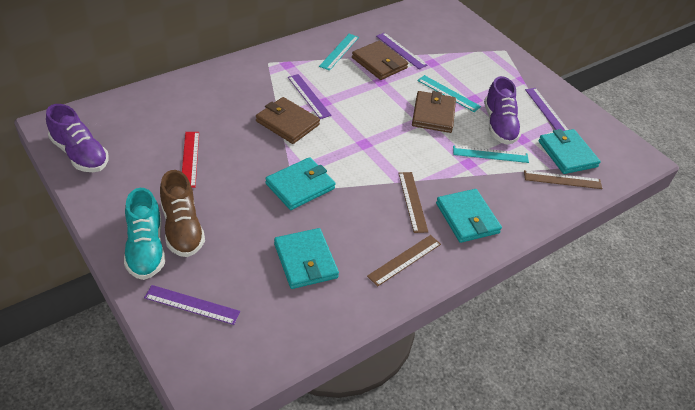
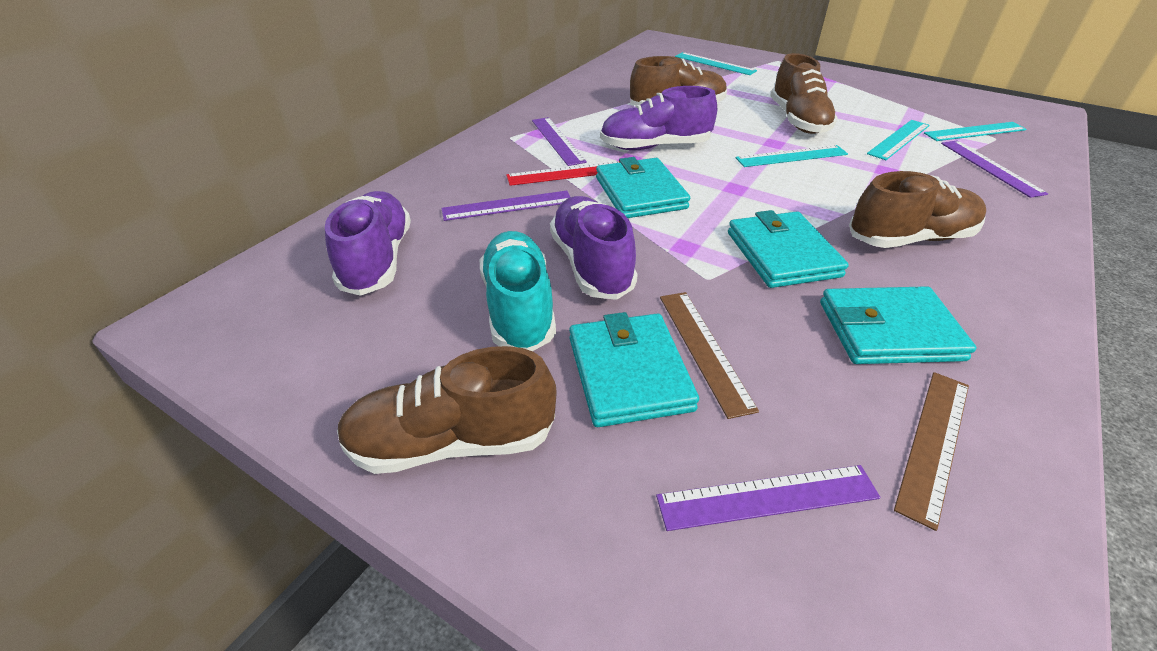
brown ruler: 3 -> 2
brown shoe: 1 -> 4
brown wallet: 3 -> 0
purple shoe: 2 -> 3
turquoise ruler: 3 -> 4

